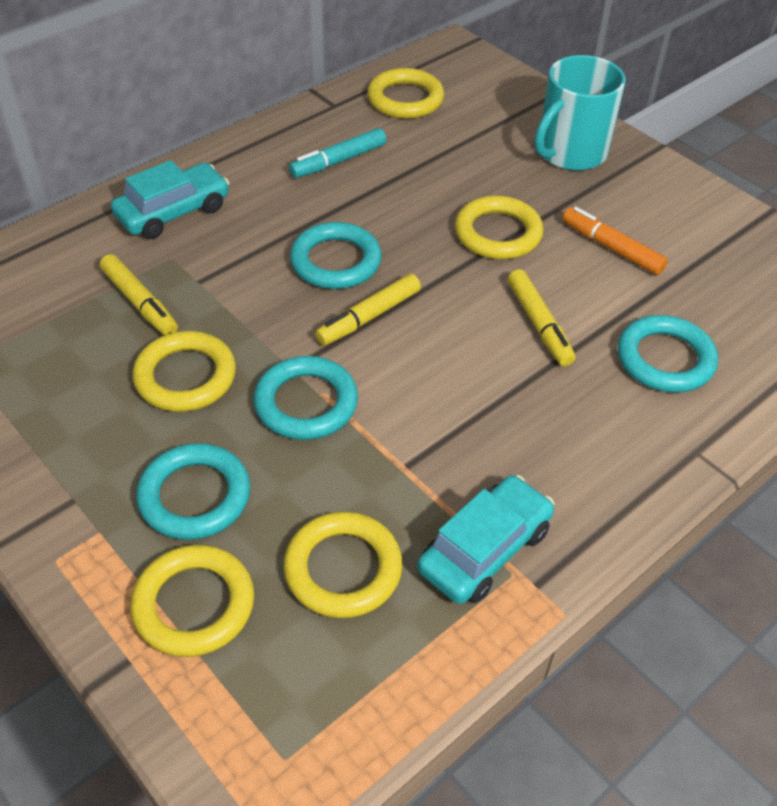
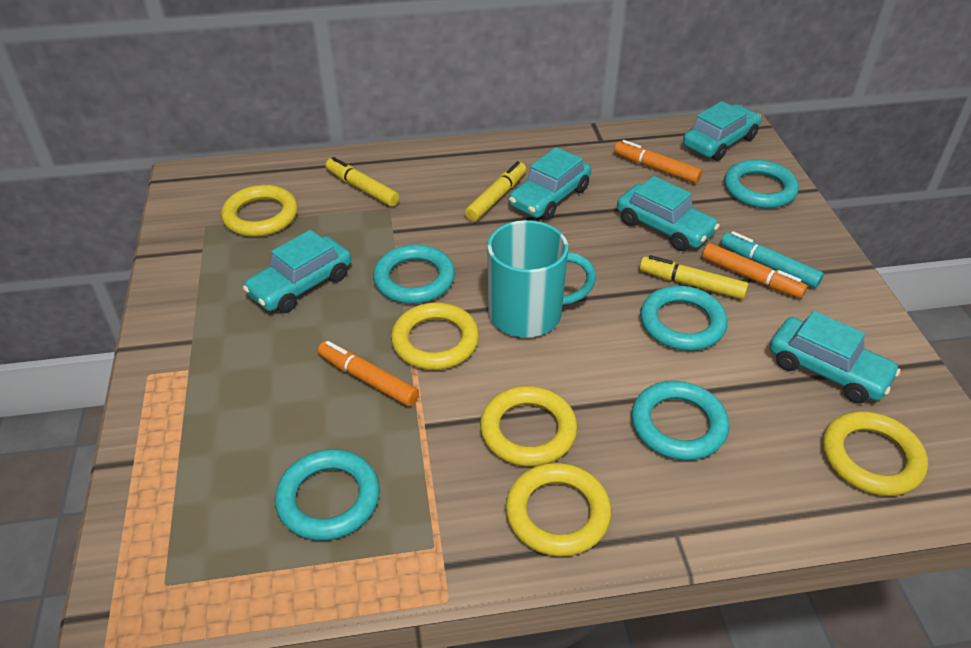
orange marker: 1 -> 3
turquoise car: 2 -> 5
turquoise ring: 4 -> 5

